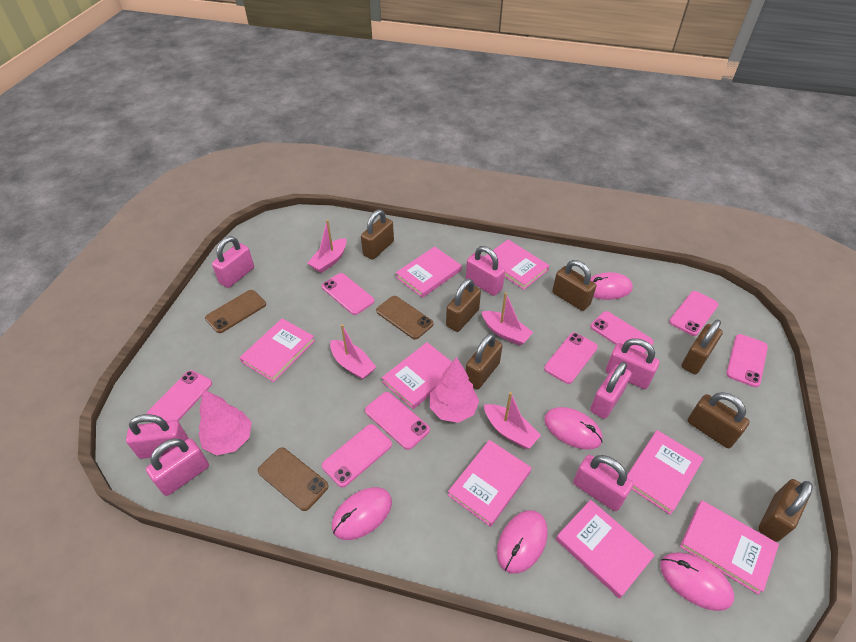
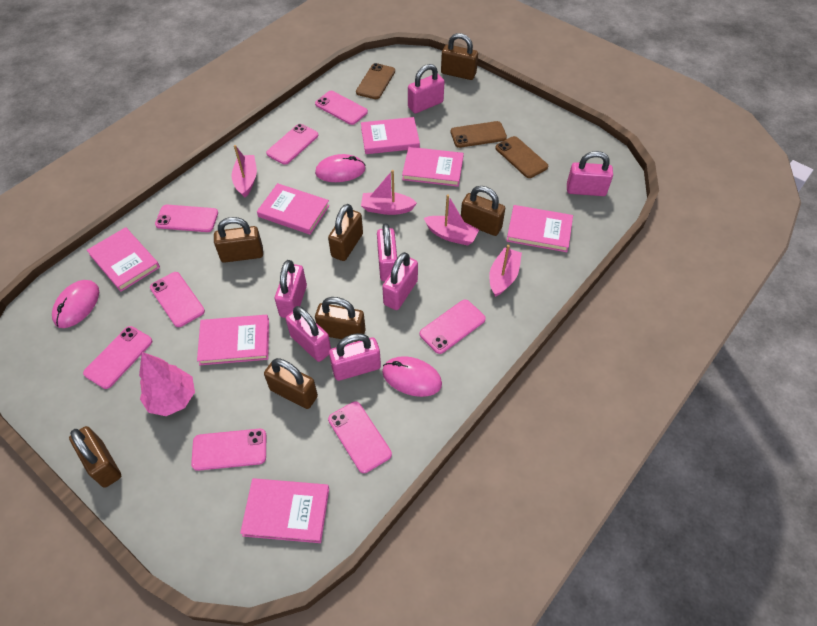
pink book: 8 -> 7
pink mouse: 5 -> 3
pink tree: 2 -> 1

